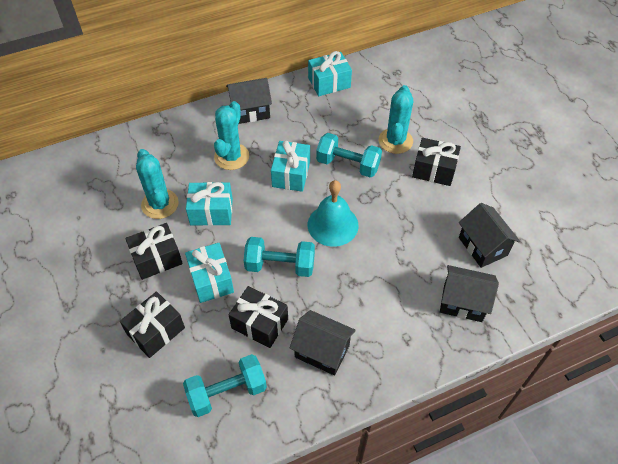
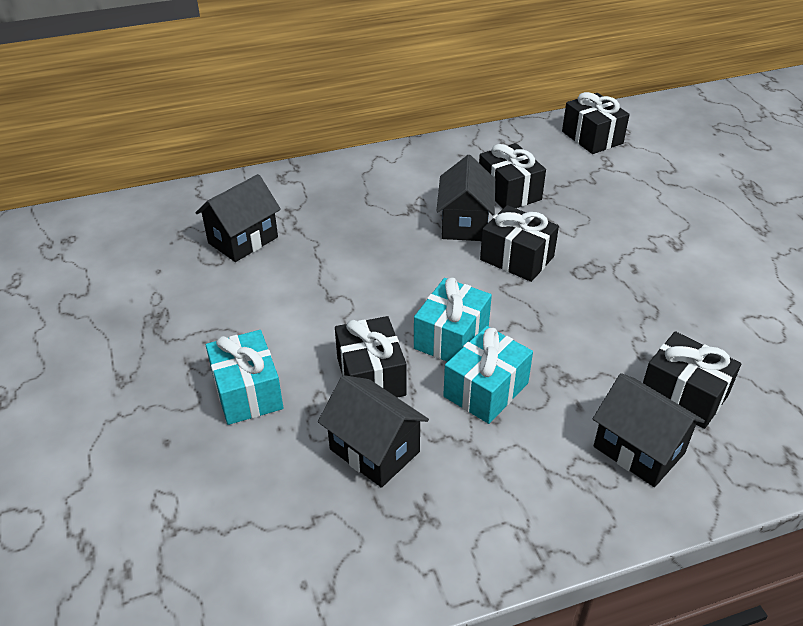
black gift: 4 -> 5
turquoise bell: 1 -> 0
turquoise cactus: 3 -> 0
turquoise dumbbell: 3 -> 0
turquoise gift: 4 -> 3

